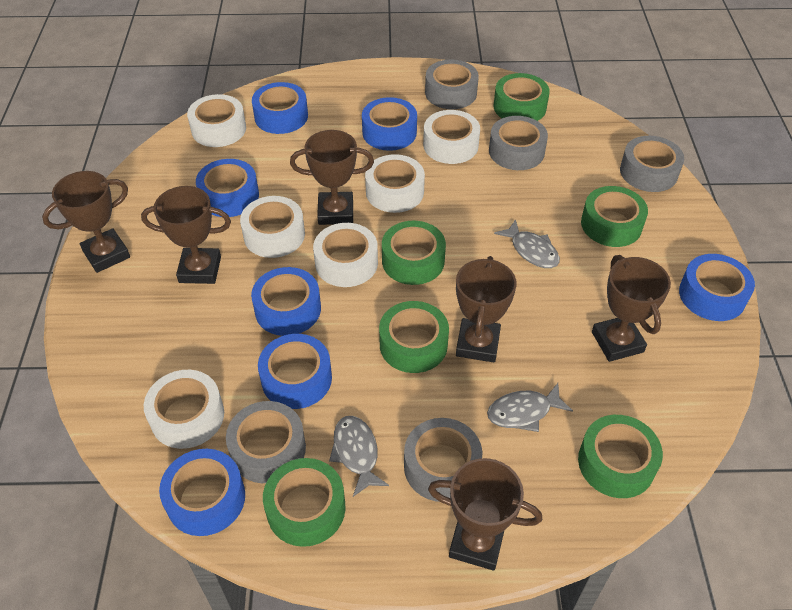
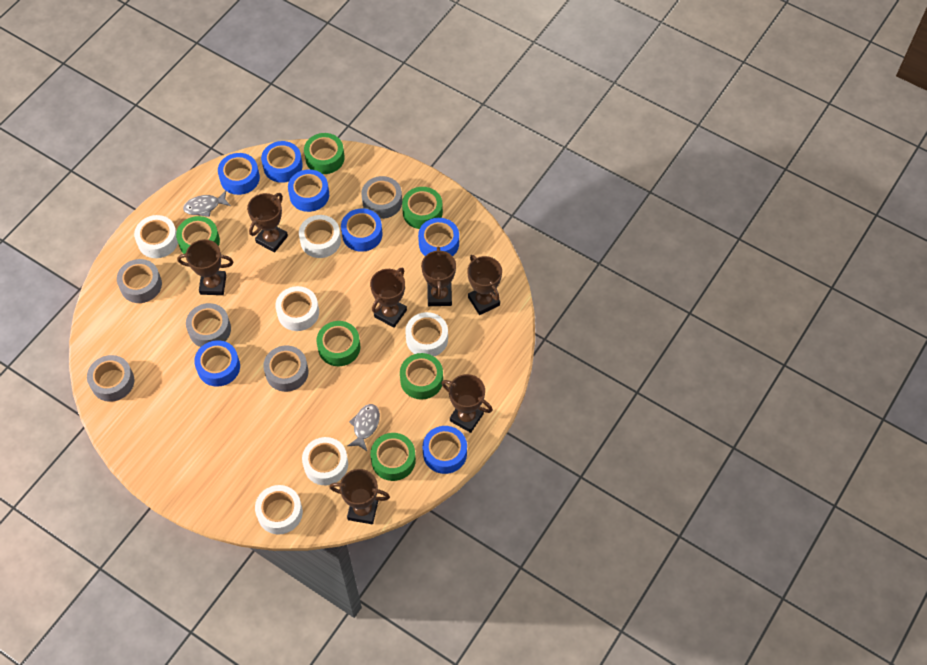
brown trophy: 6 -> 7
grey fish: 3 -> 2

